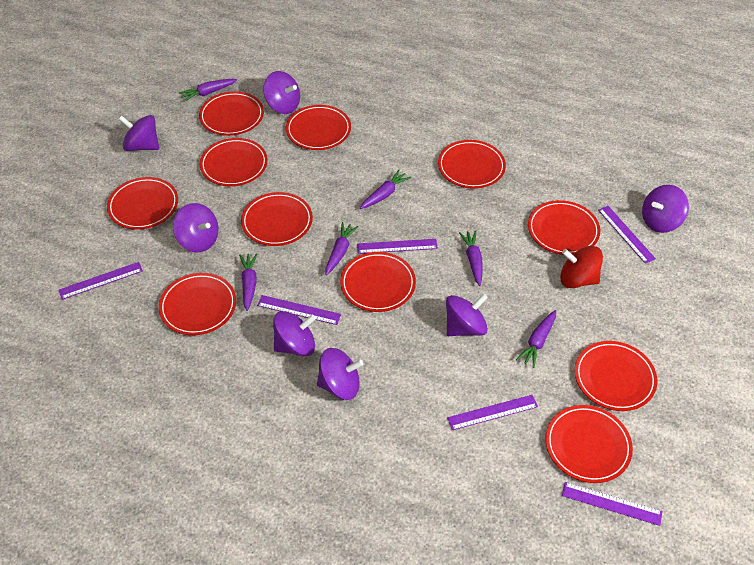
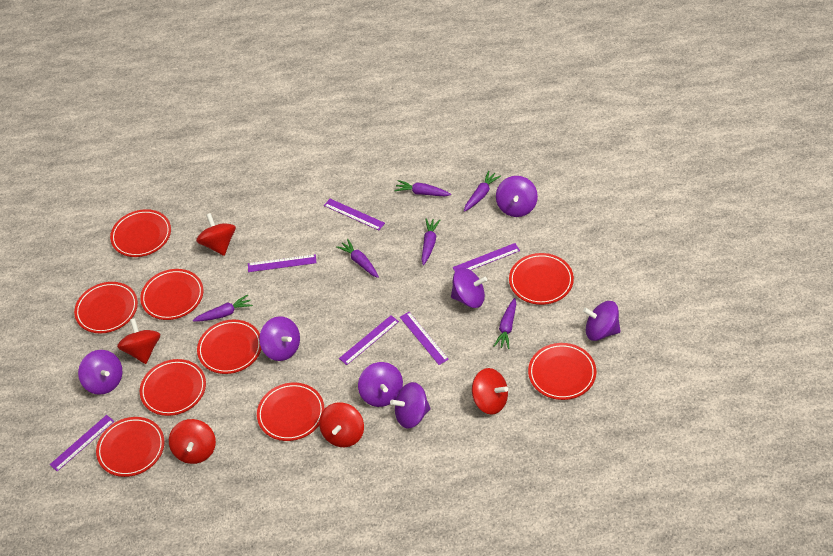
red plate: 11 -> 9
red spinning top: 1 -> 5

